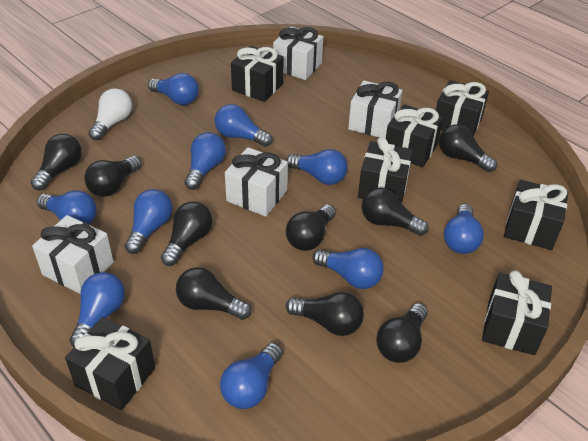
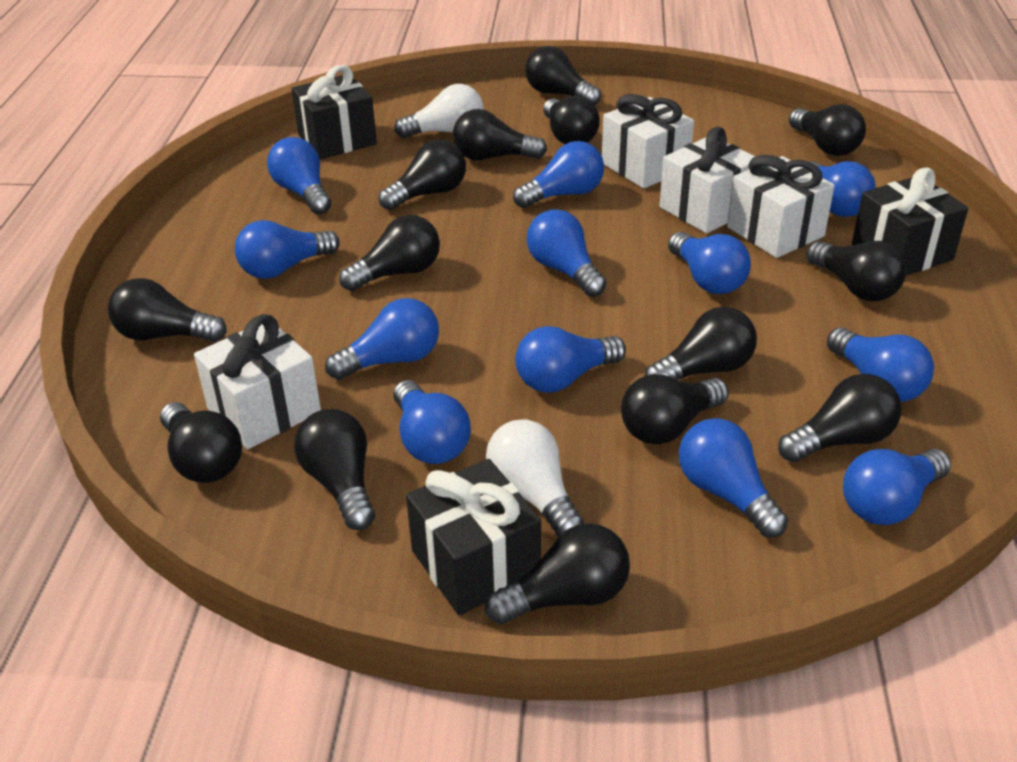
black gift: 7 -> 3
black light bulb: 9 -> 14
blue light bulb: 10 -> 12
white light bulb: 1 -> 2

